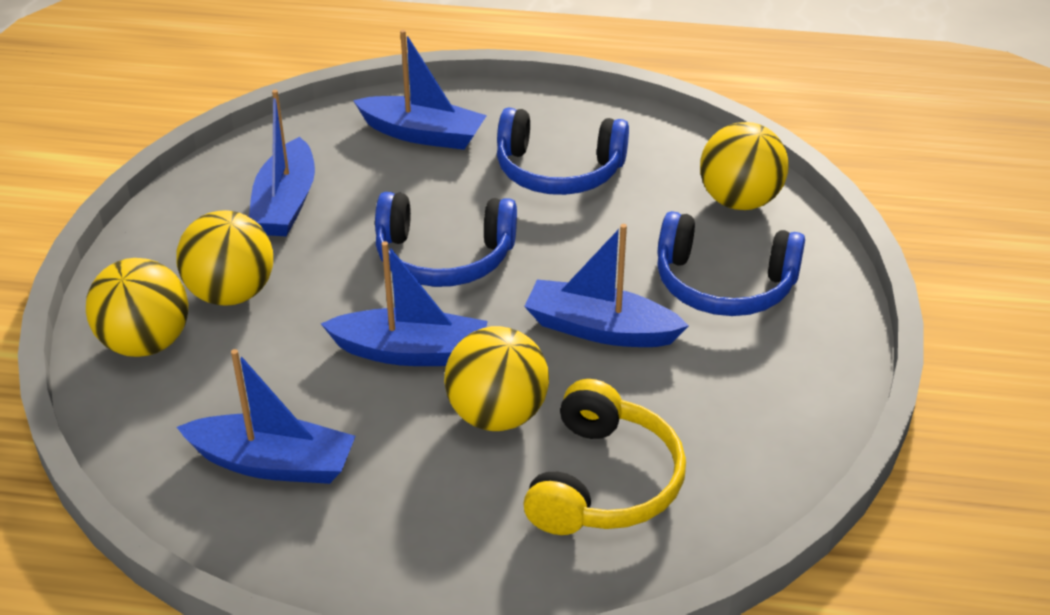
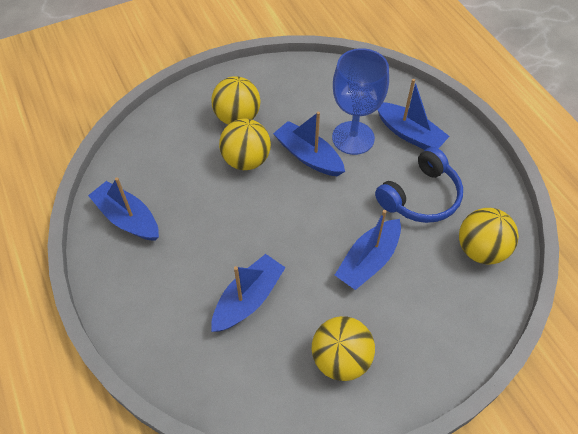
blue goblet: 0 -> 1
blue headphones: 3 -> 1
yellow headphones: 1 -> 0

